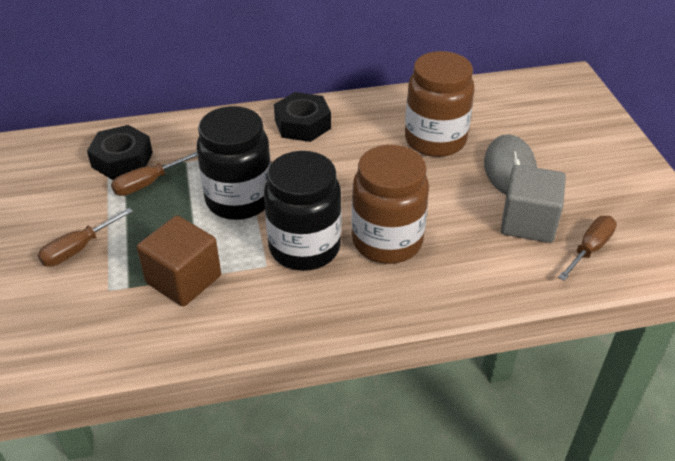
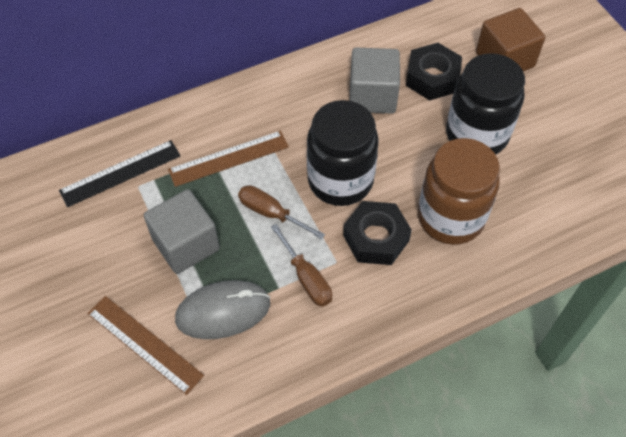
black ruler: 0 -> 1
brown jar: 2 -> 1
brown ruler: 0 -> 2
brown screwdriver: 3 -> 2
grey cube: 1 -> 2

